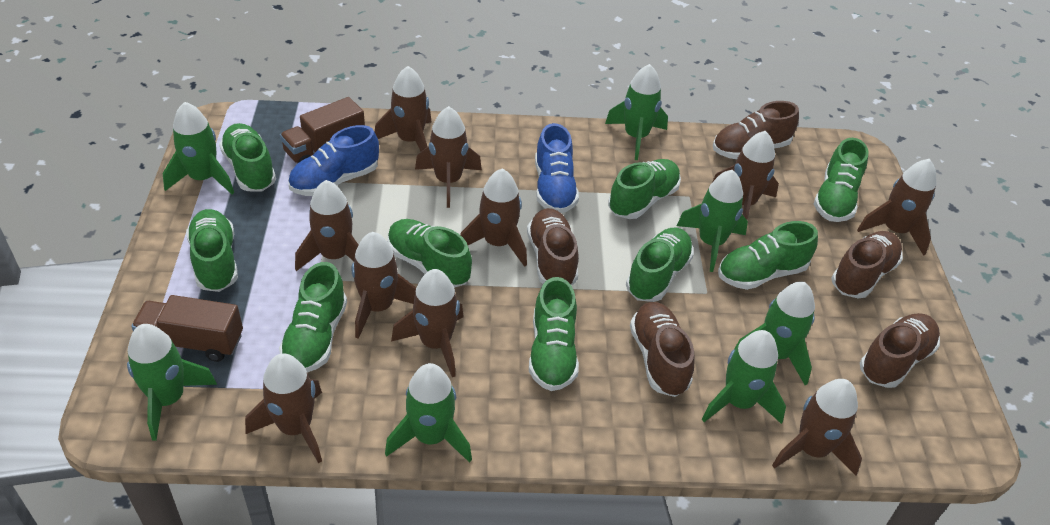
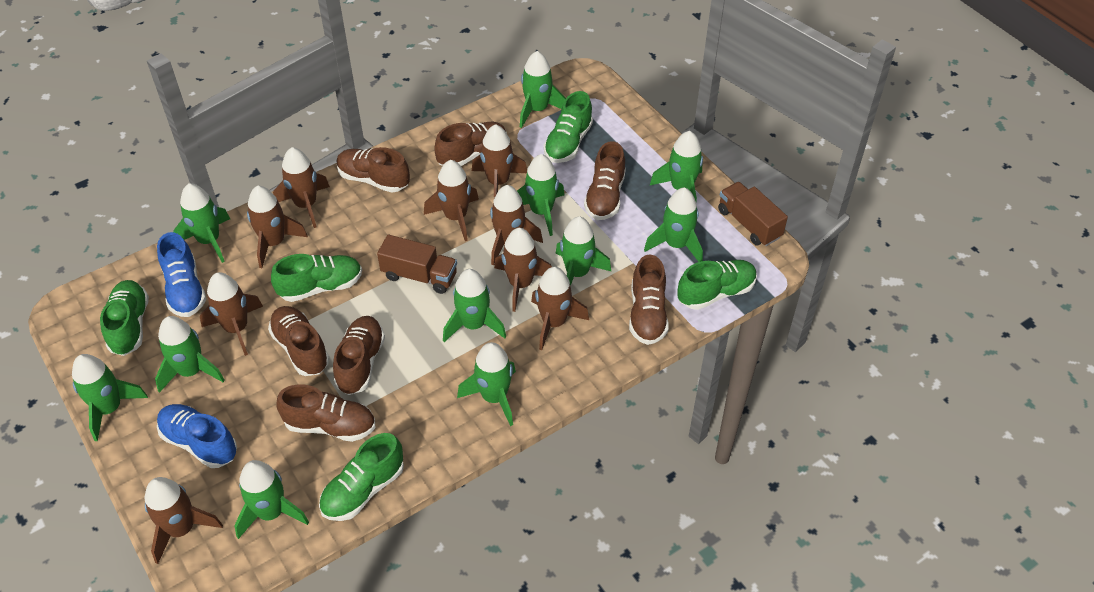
brown rocket: 10 -> 9
brown shoe: 5 -> 7
green rocket: 7 -> 11
green shoe: 9 -> 5

